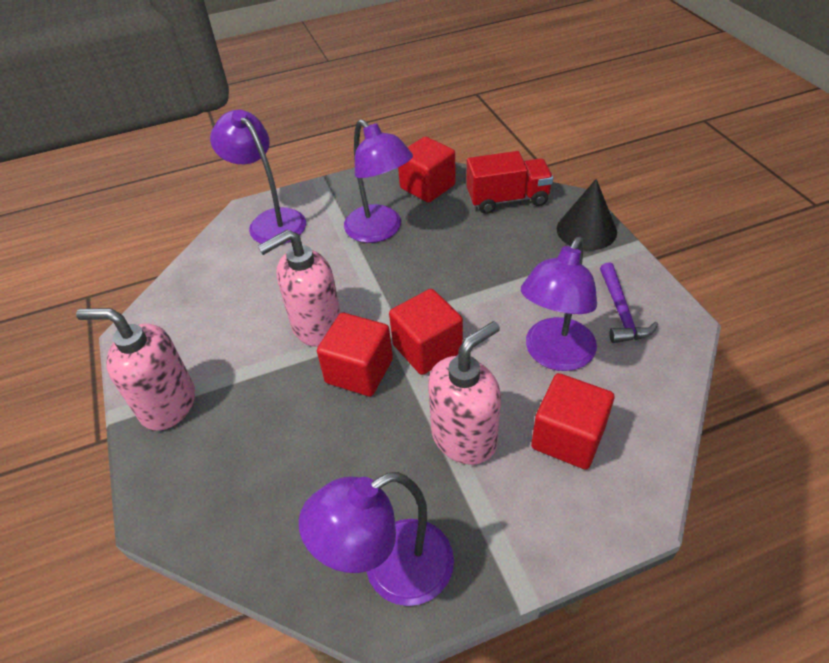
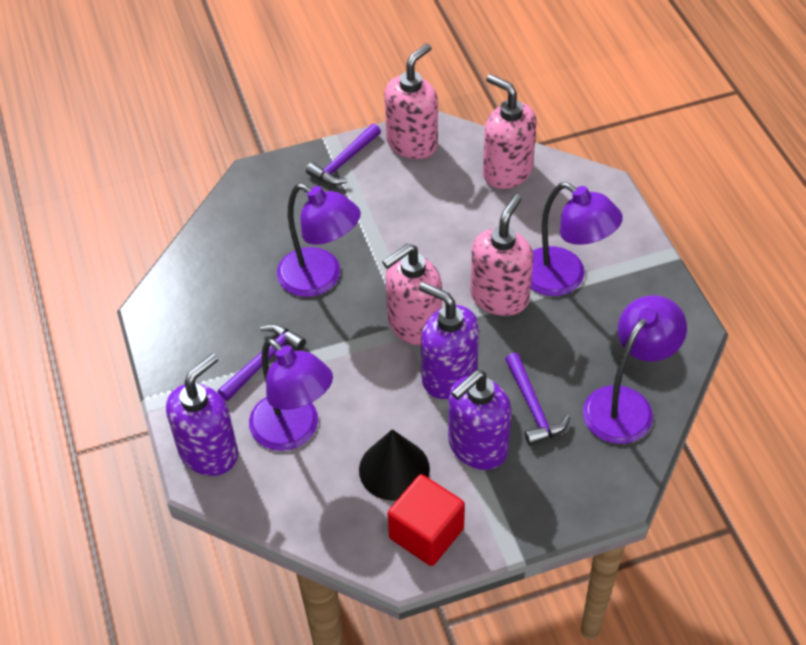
pink soap dispenser: 3 -> 4
purple hammer: 1 -> 3
purple soap dispenser: 0 -> 3
red cube: 4 -> 1
red truck: 1 -> 0

